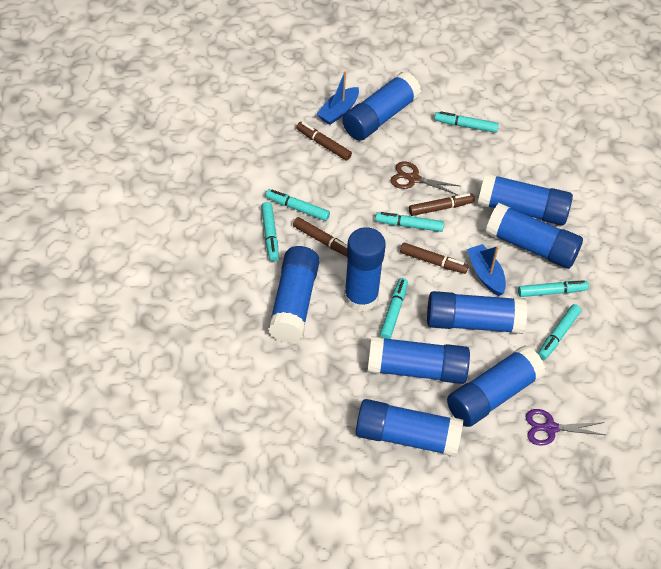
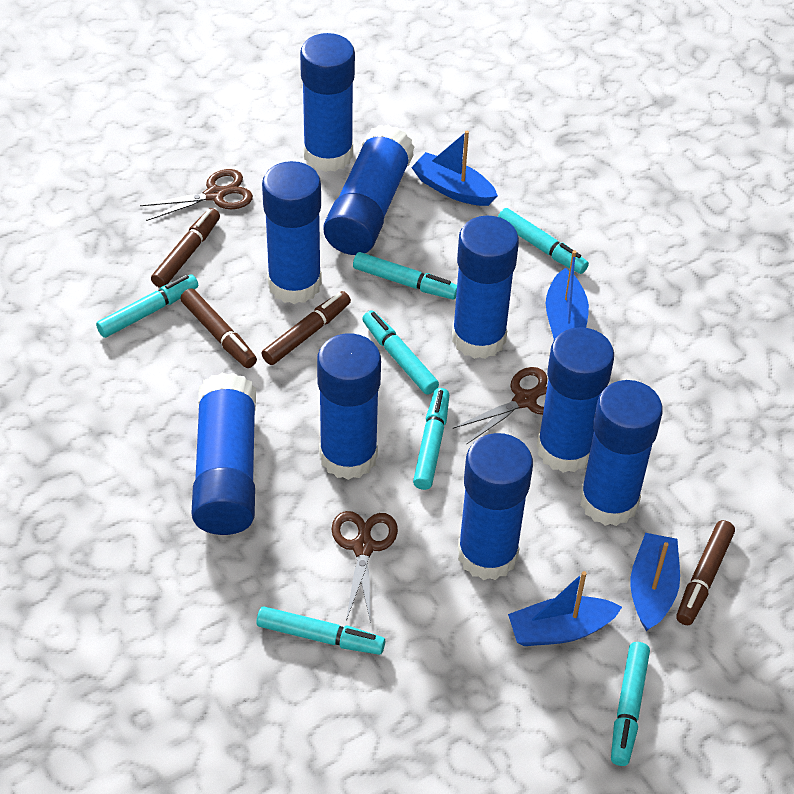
blue boat: 2 -> 4
brown scissors: 1 -> 3
purple scissors: 1 -> 0

